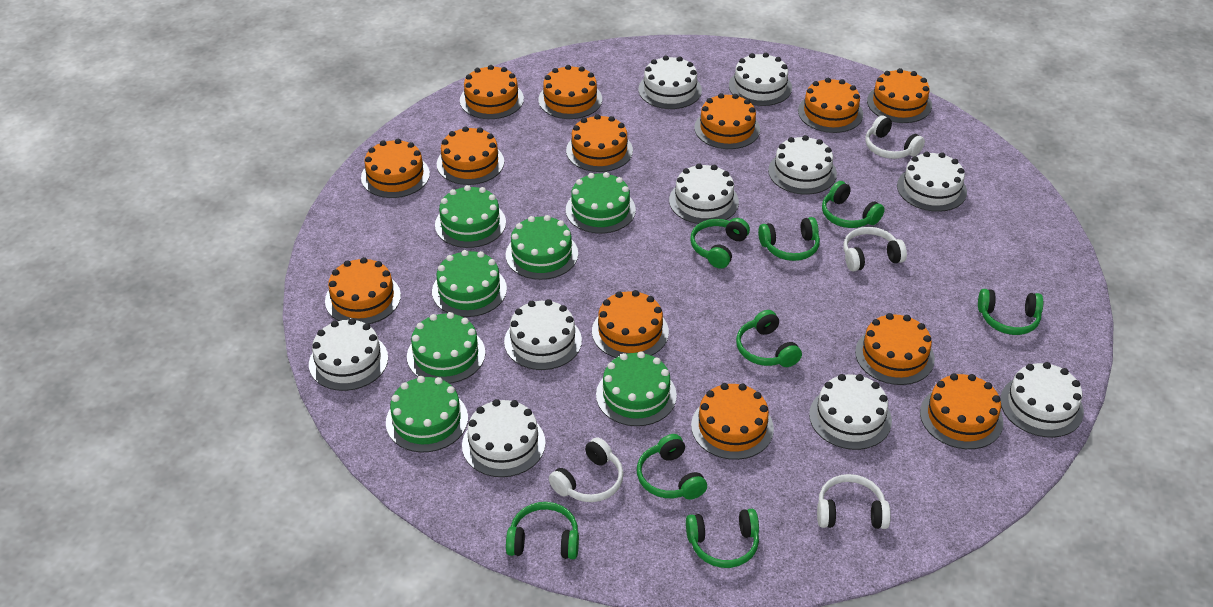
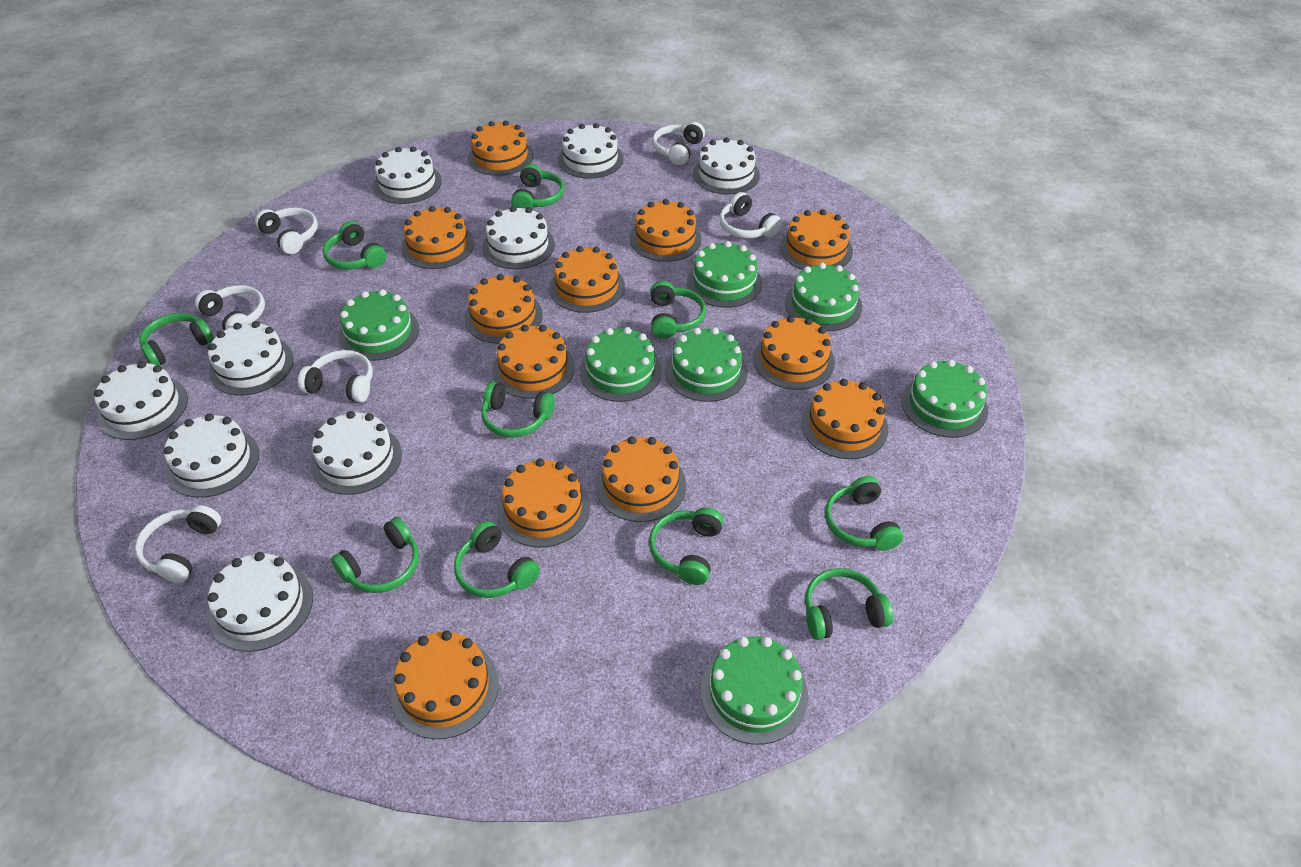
green headphones: 8 -> 10
orange cake: 13 -> 12
white cake: 10 -> 9
white headphones: 4 -> 6

